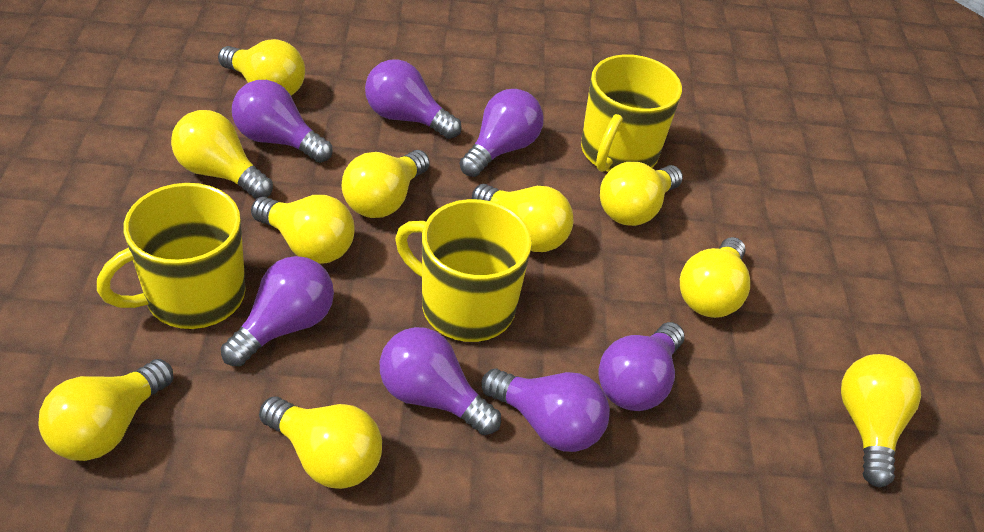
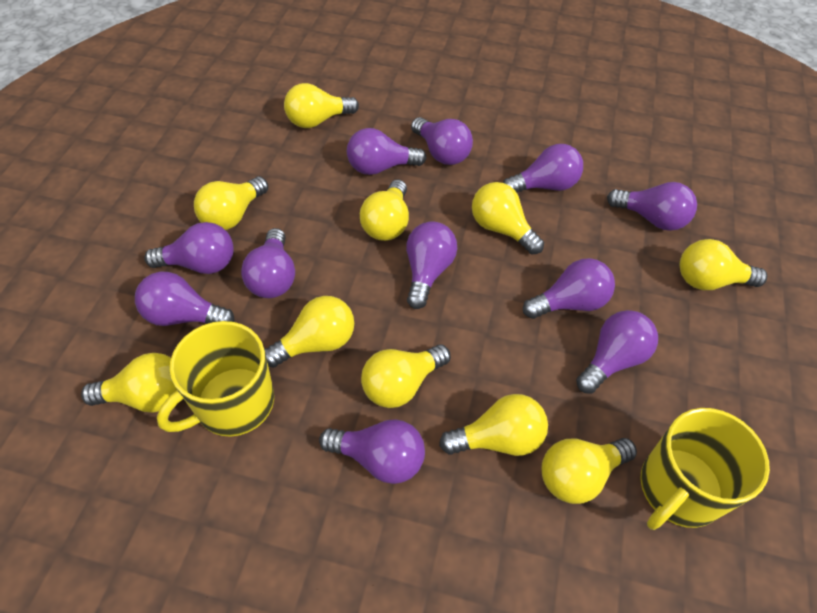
purple light bulb: 7 -> 11
yellow mug: 3 -> 2

